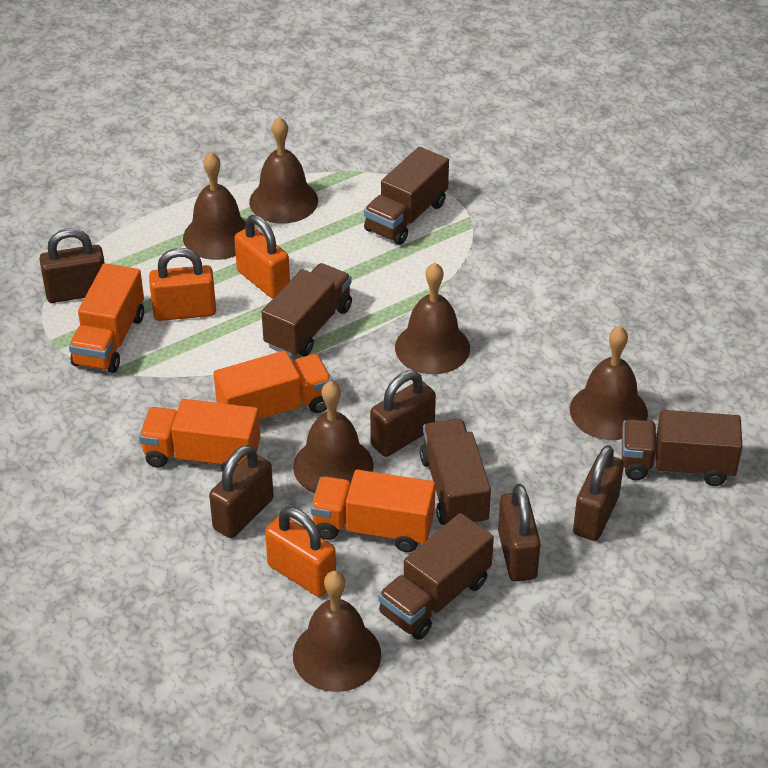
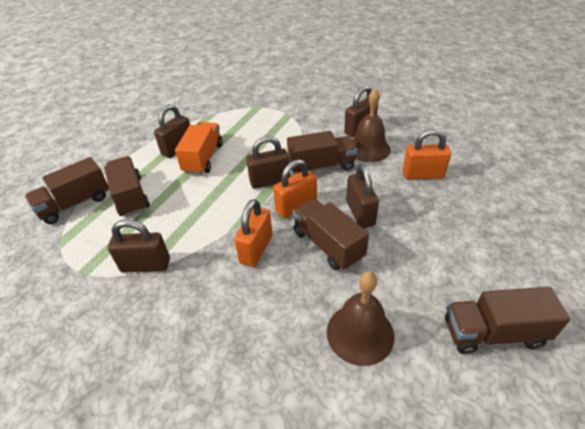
brown bell: 6 -> 2
orange truck: 4 -> 1

